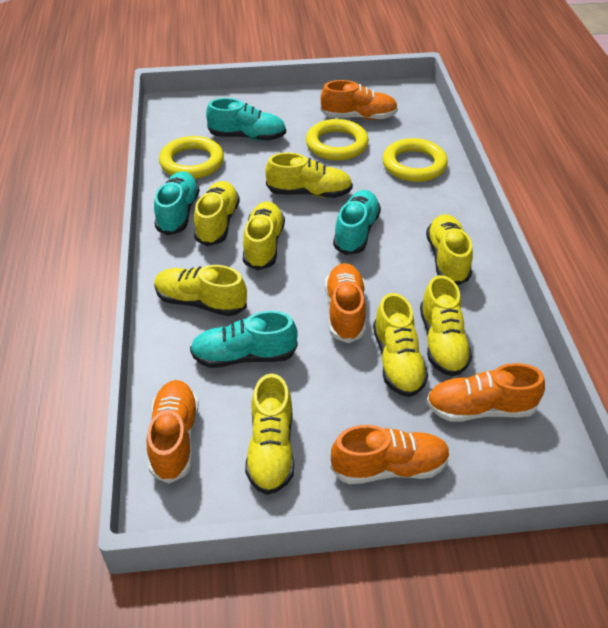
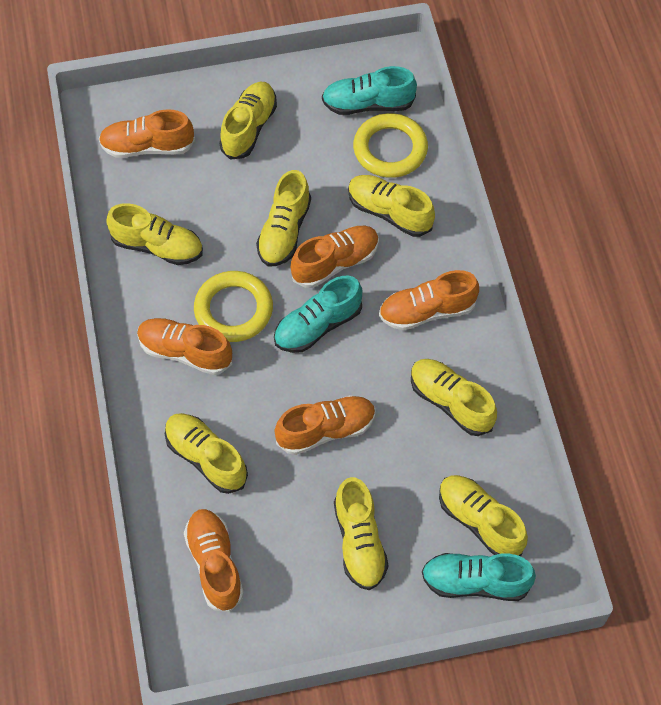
orange shoe: 5 -> 6
turquoise shoe: 4 -> 3
yellow ring: 3 -> 2

